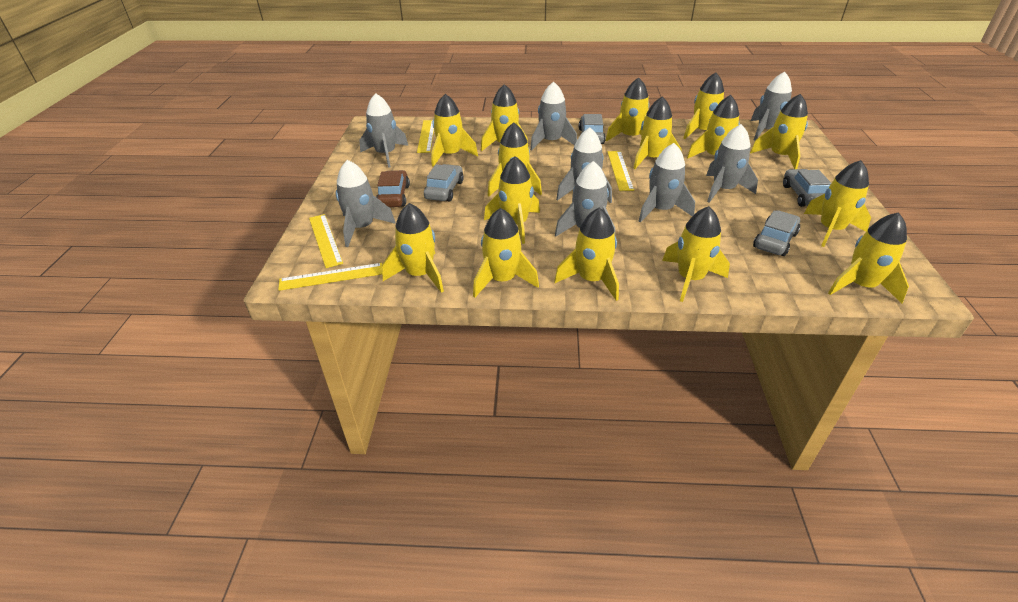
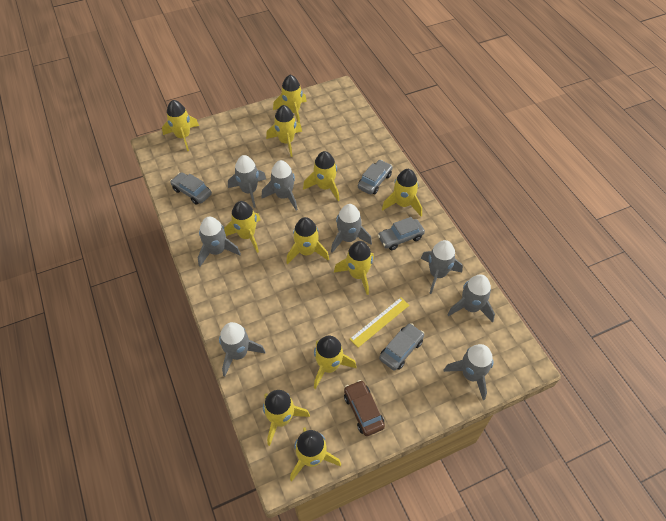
yellow rocket: 15 -> 11
yellow ruler: 4 -> 1

